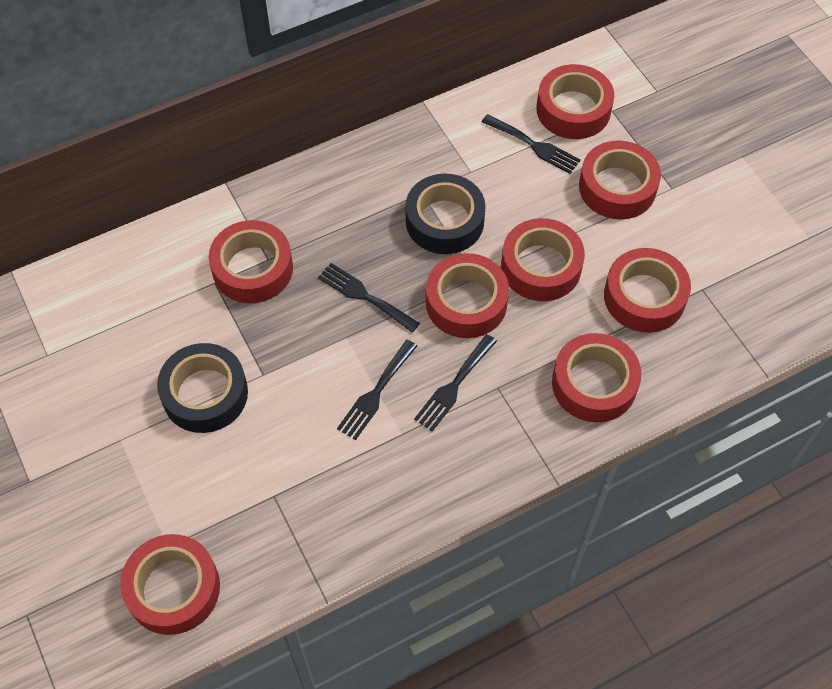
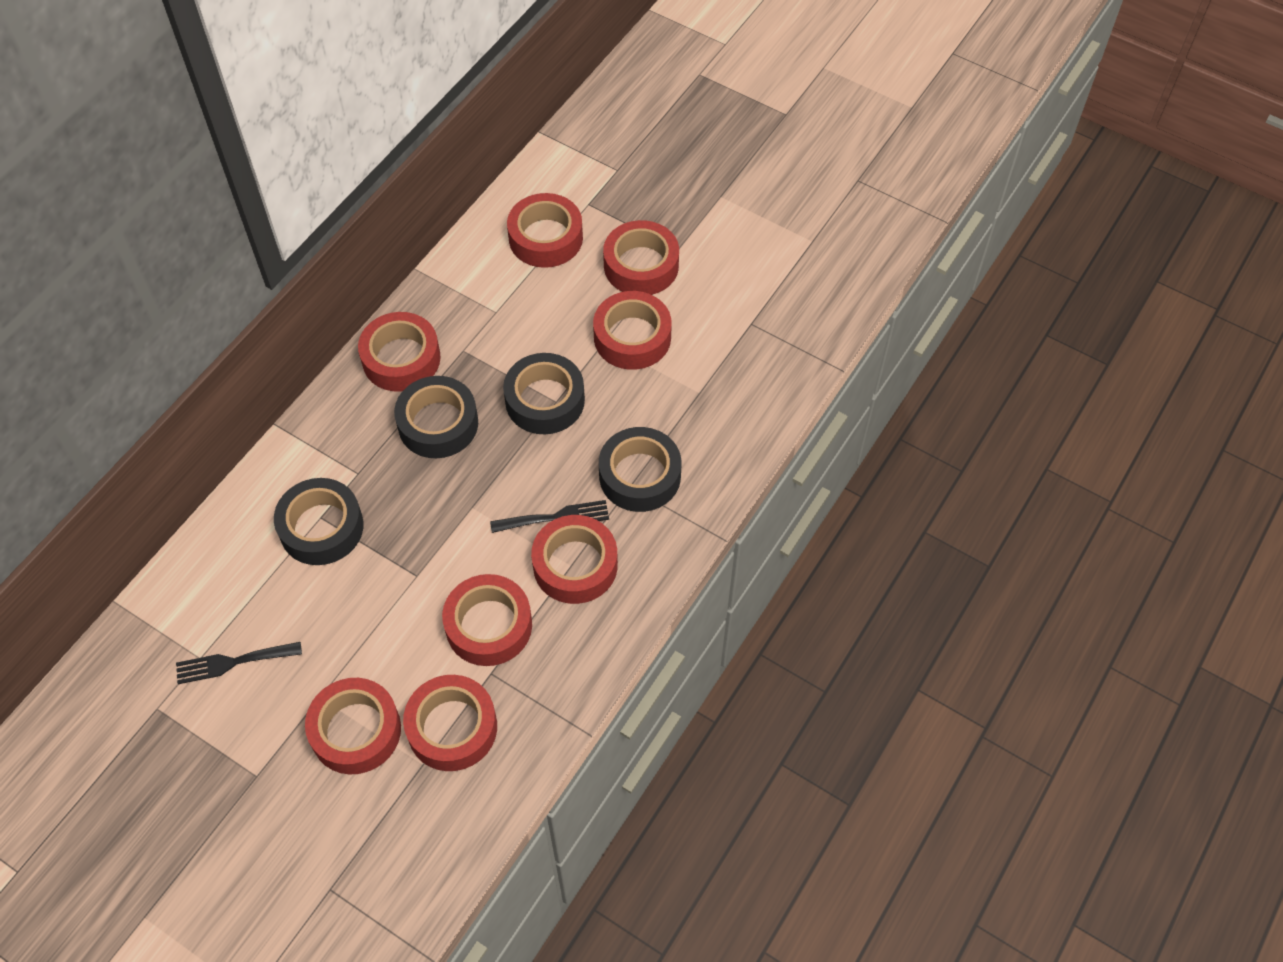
black fork: 4 -> 2
black tape: 2 -> 4

